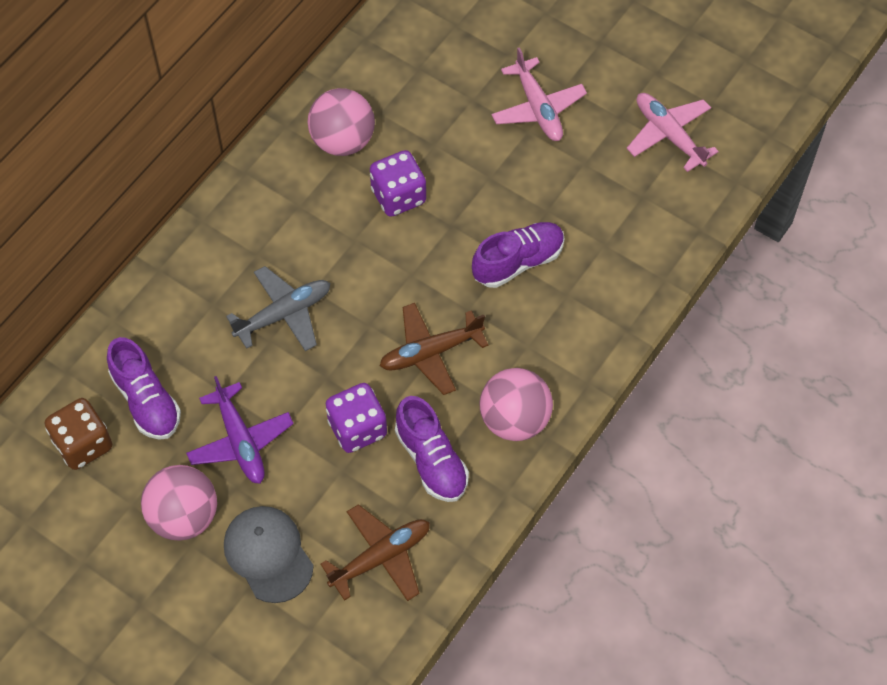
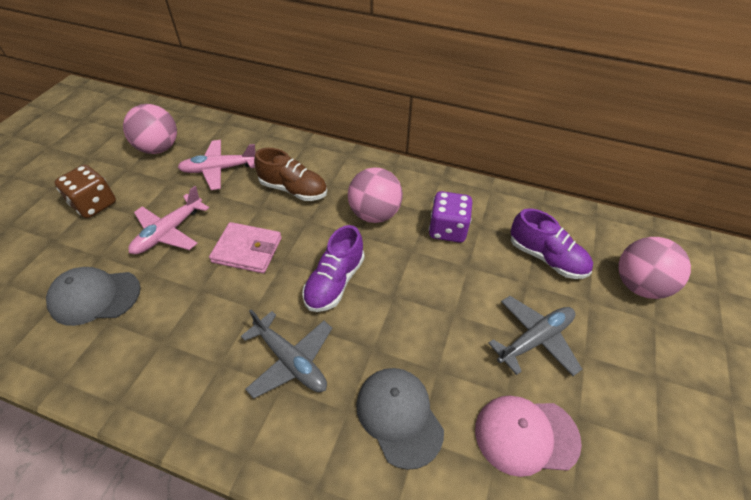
brown plane: 2 -> 0
brown shoe: 0 -> 1
grey cap: 1 -> 2
grey plane: 1 -> 2
pink cap: 0 -> 1
pink wallet: 0 -> 1
purple dice: 2 -> 1
purple plane: 1 -> 0
purple shoe: 3 -> 2

